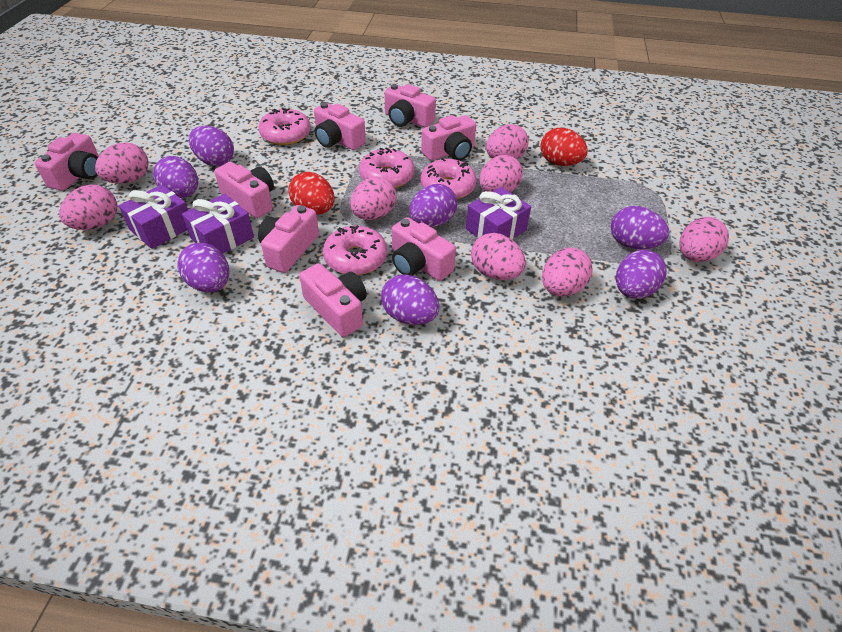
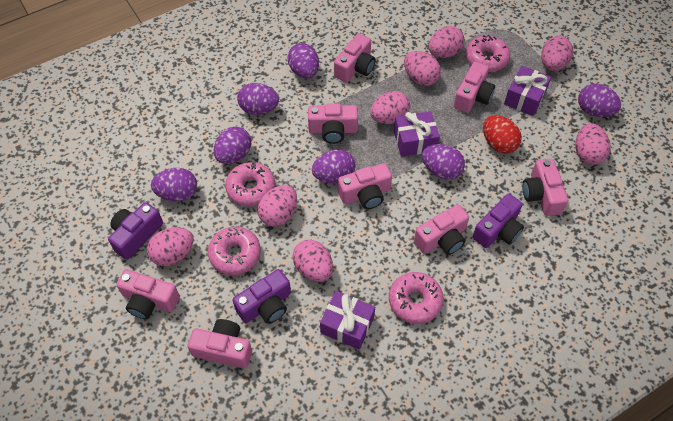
purple camera: 0 -> 3
red egg: 2 -> 1

